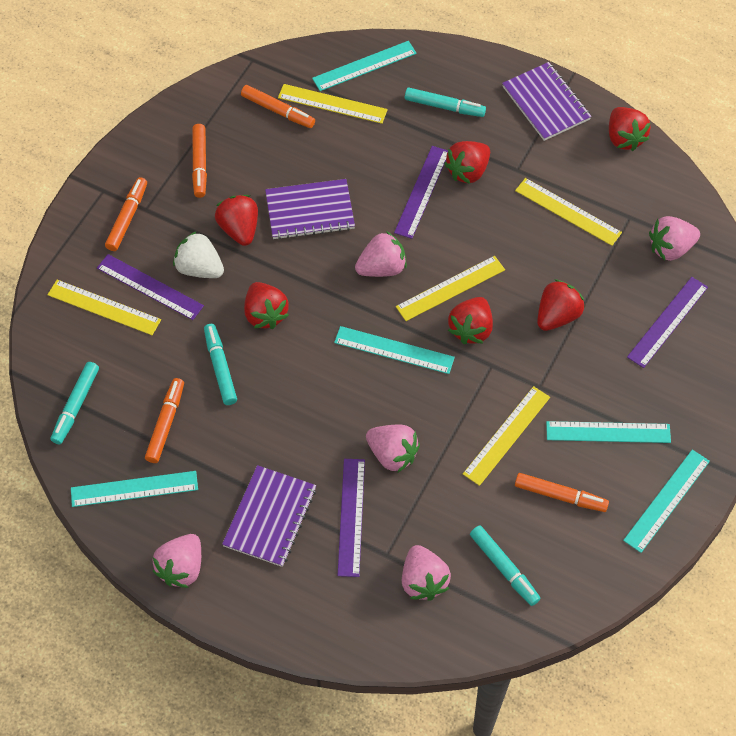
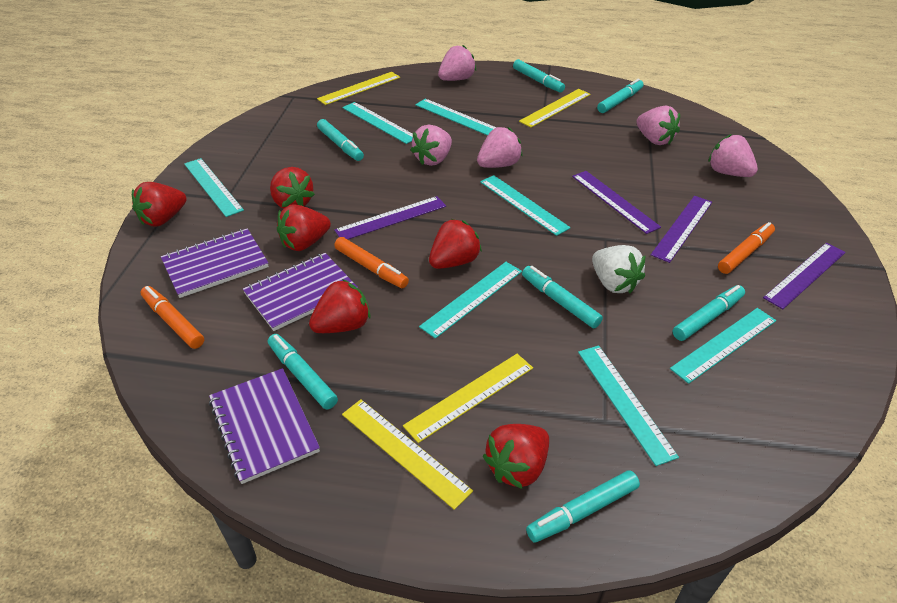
orange marker: 5 -> 3
turquoise marker: 4 -> 7
turquoise ruler: 5 -> 7
yellow ruler: 5 -> 4

